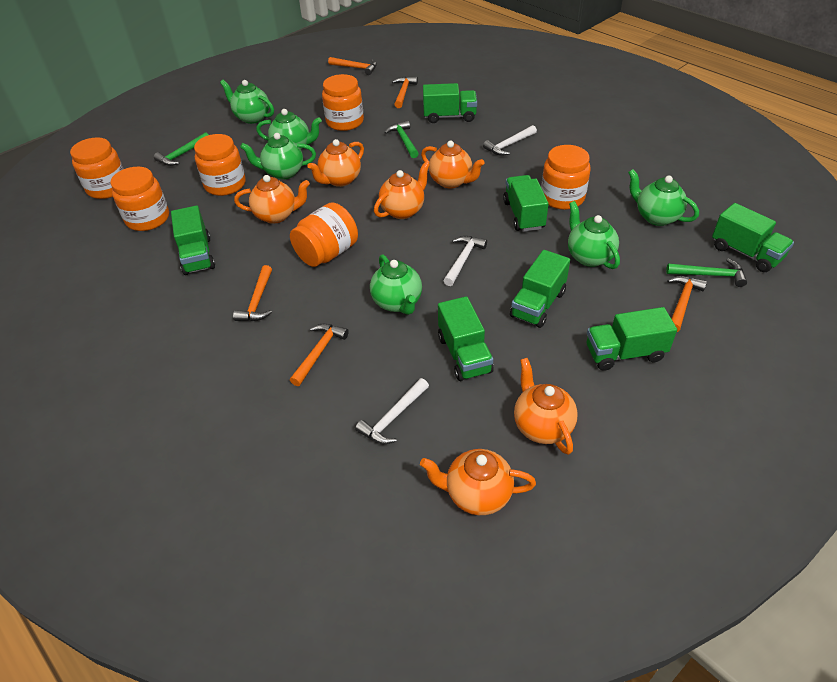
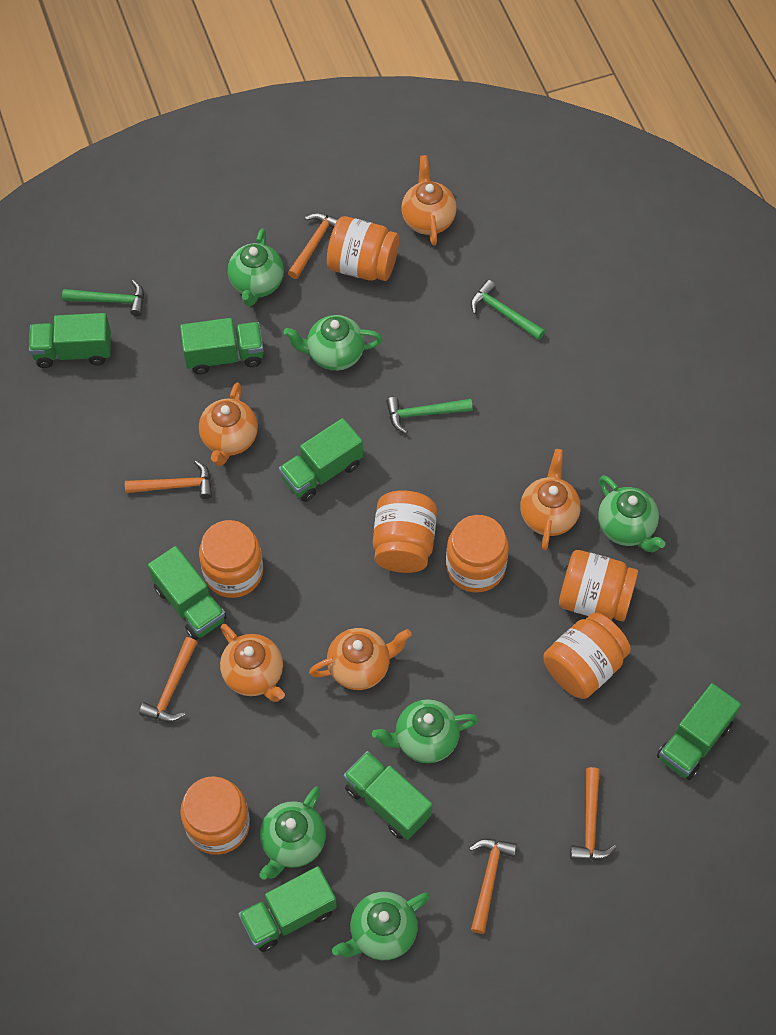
orange jar: 6 -> 7
orange teapot: 6 -> 5
white hammer: 3 -> 0

